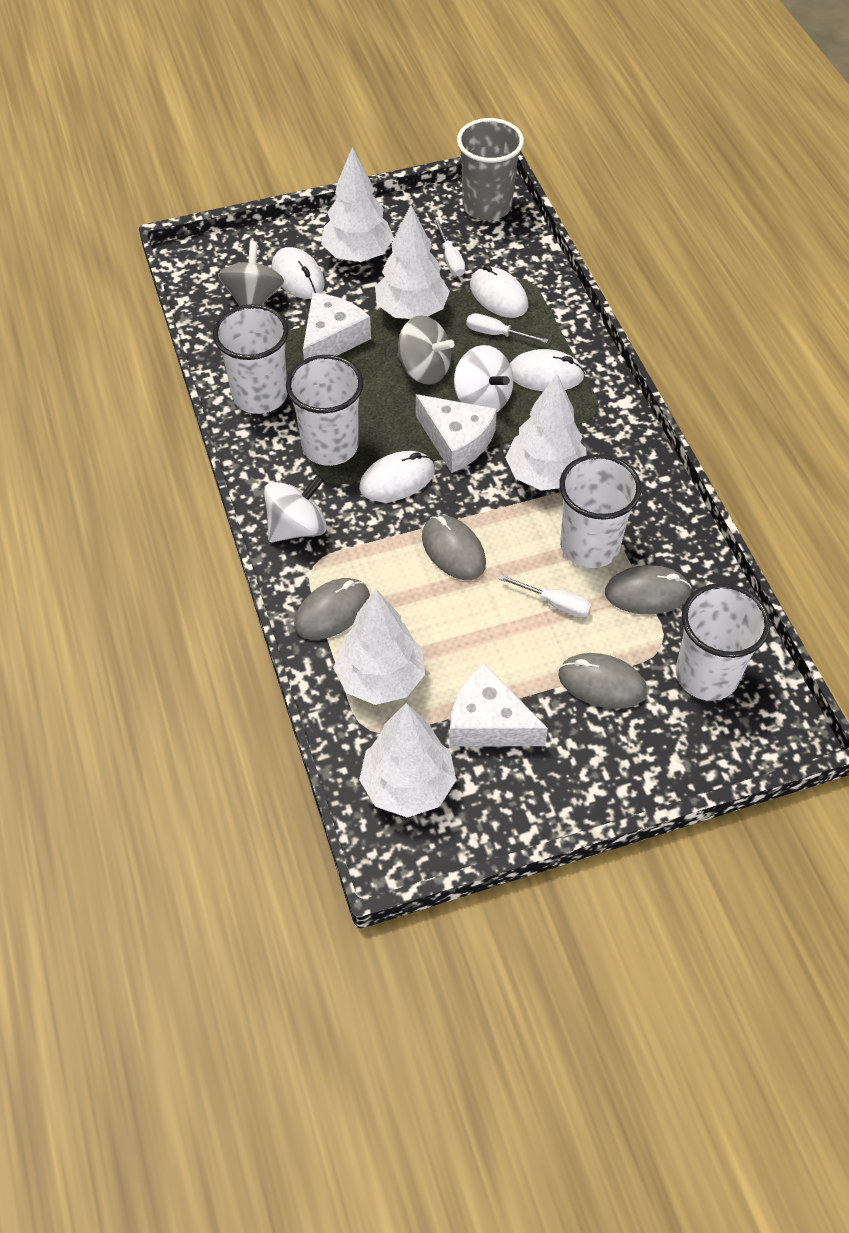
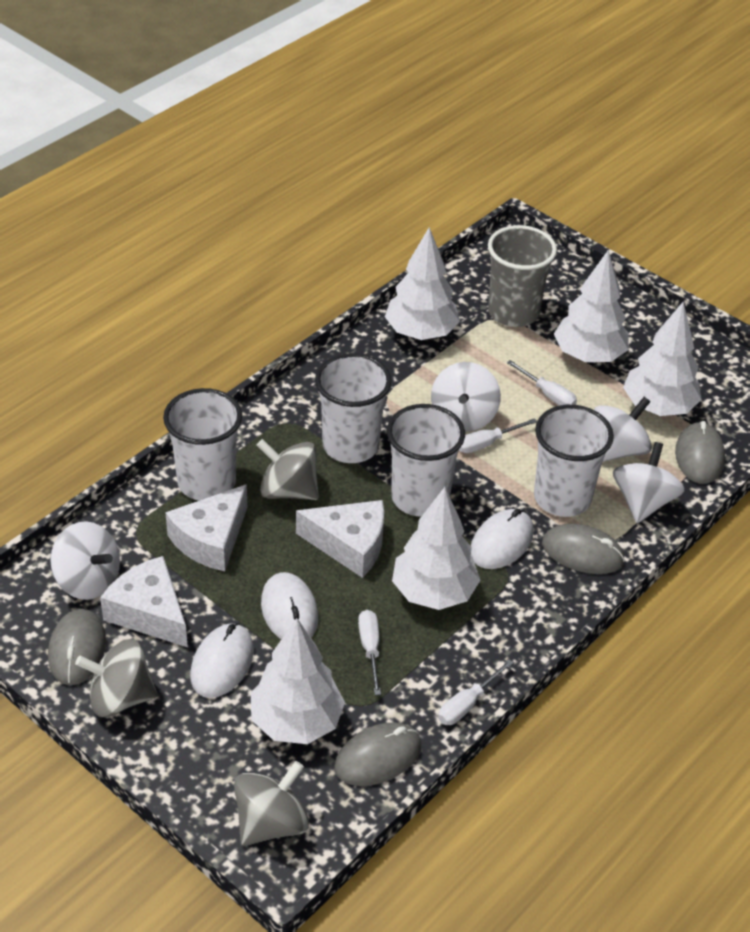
grey spinning top: 2 -> 3
white mouse: 4 -> 3
white screwdriver: 3 -> 4
white spinning top: 2 -> 4

